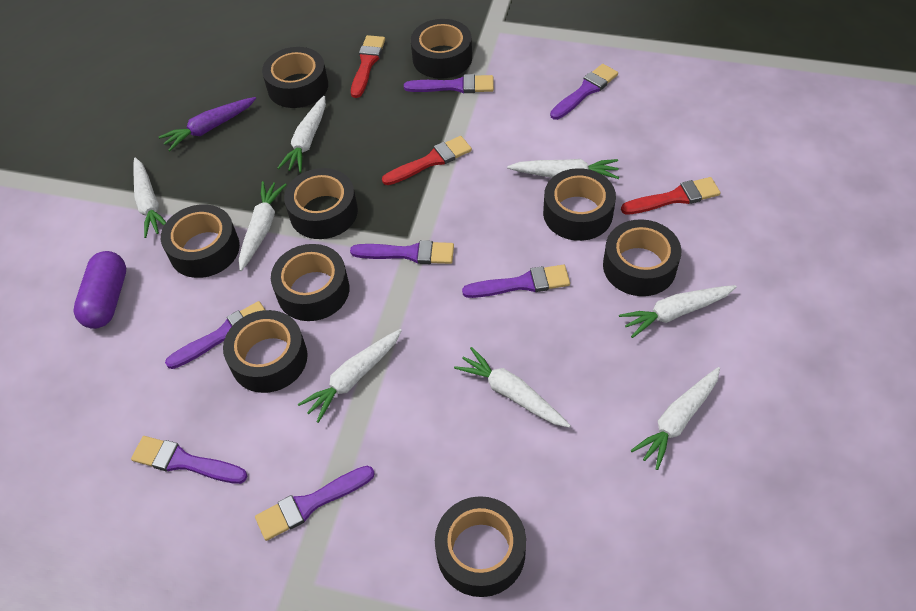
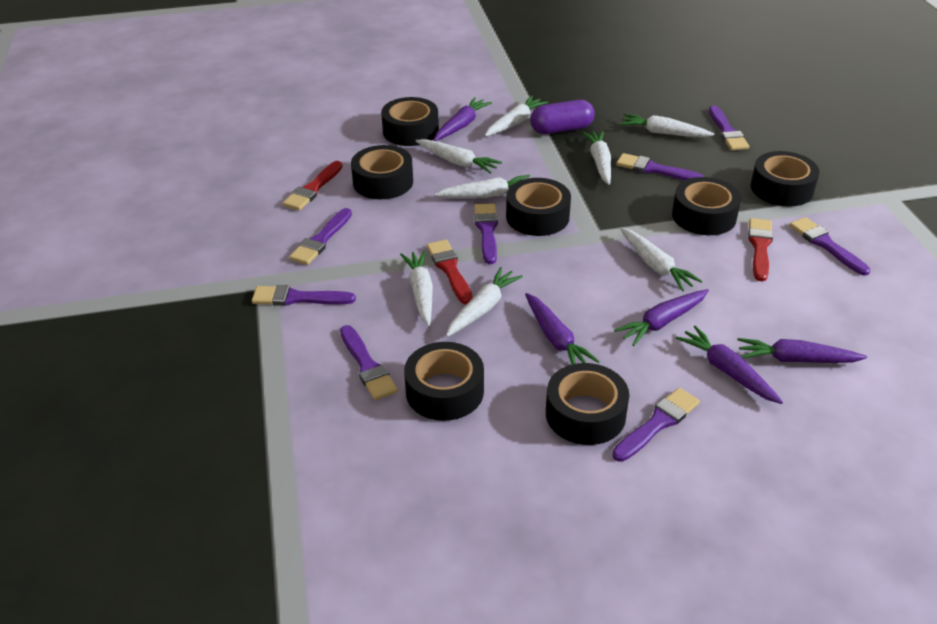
black tape: 9 -> 7
purple brush: 7 -> 8
purple carrot: 1 -> 5

